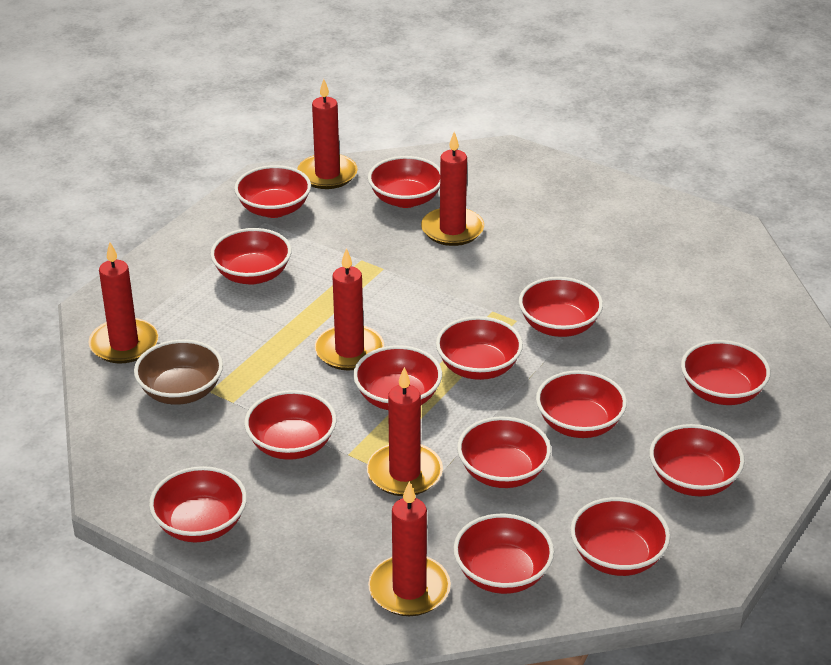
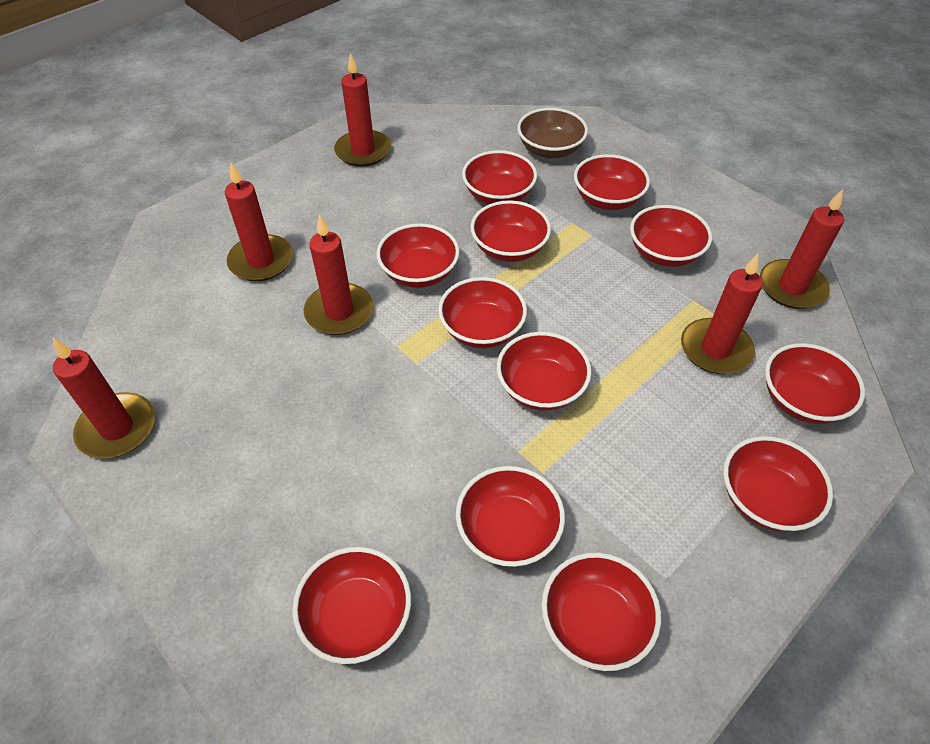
red bowl: 14 -> 12

